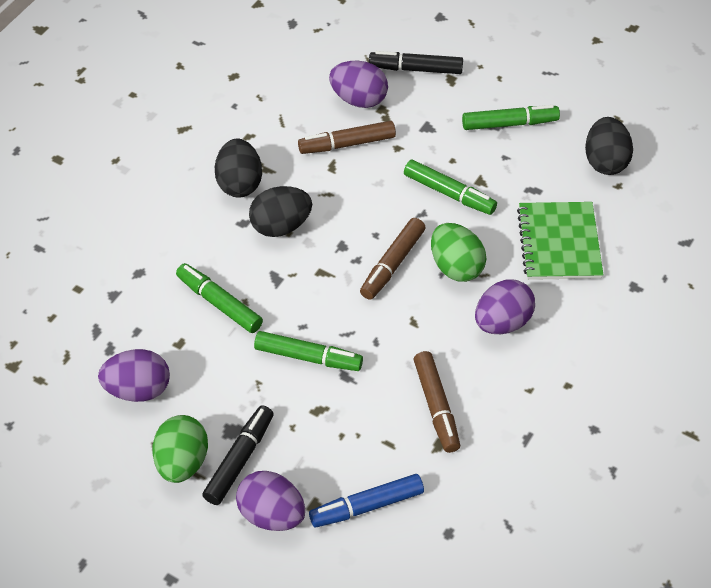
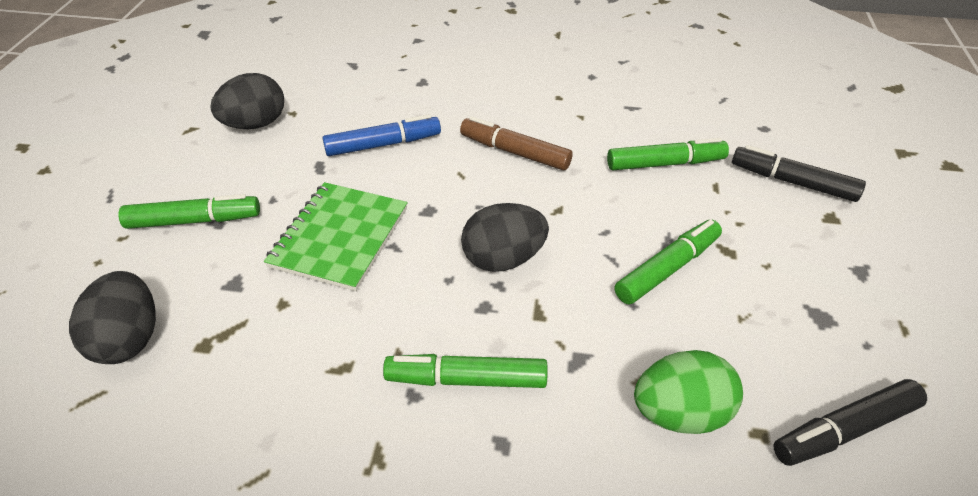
brown marker: 3 -> 1
green egg: 2 -> 1
purple egg: 4 -> 0

